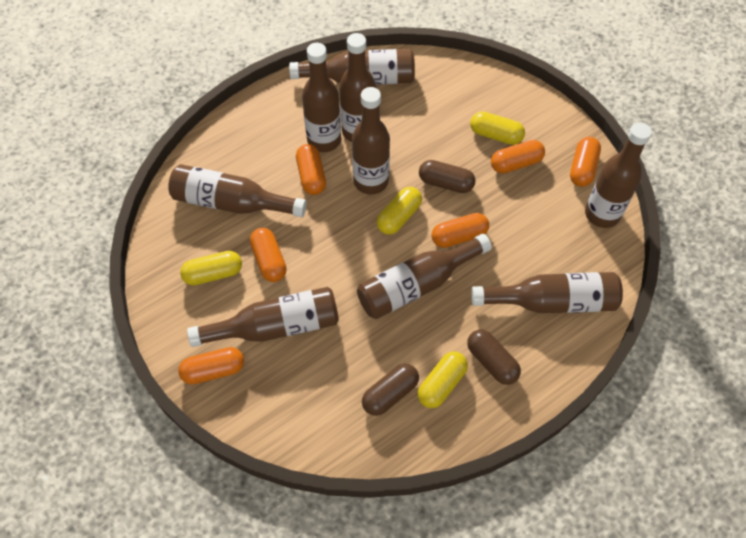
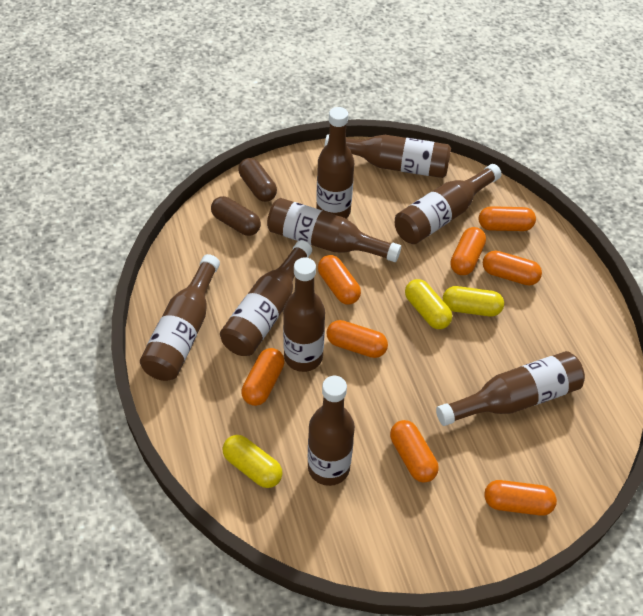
brown capsule: 3 -> 2
orange capsule: 6 -> 8
yellow capsule: 4 -> 3

